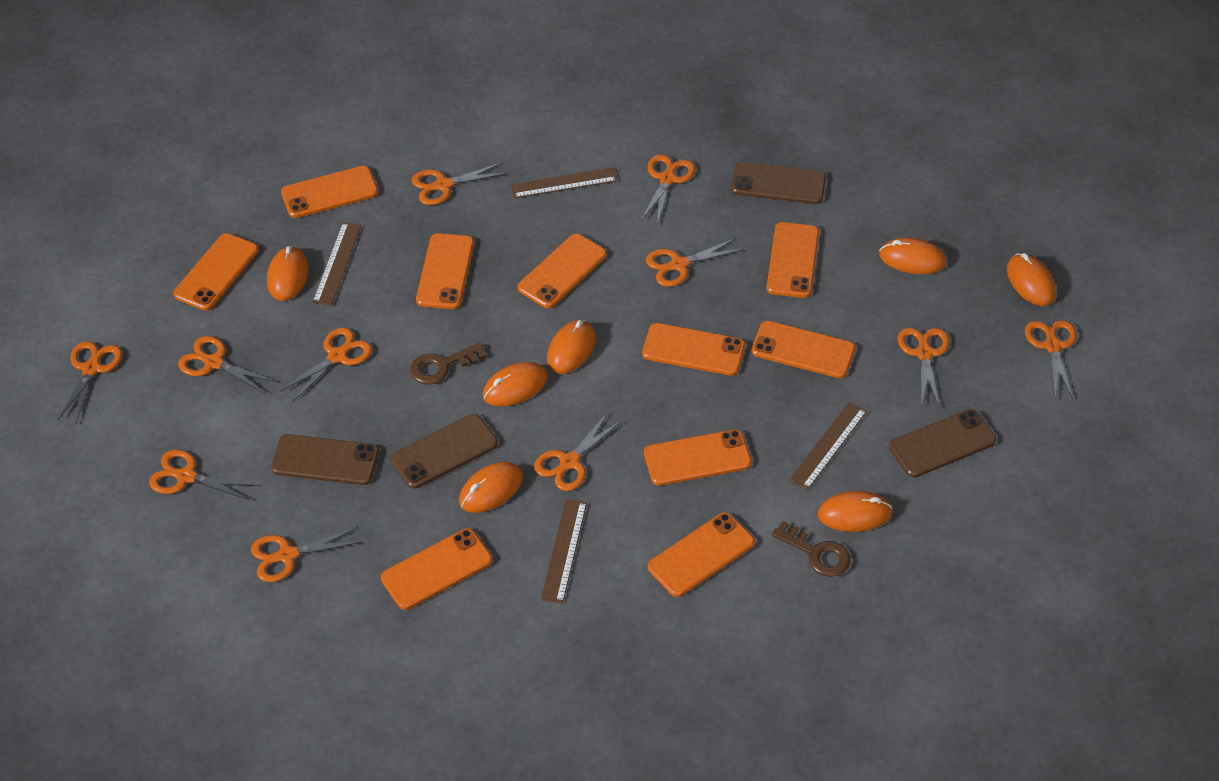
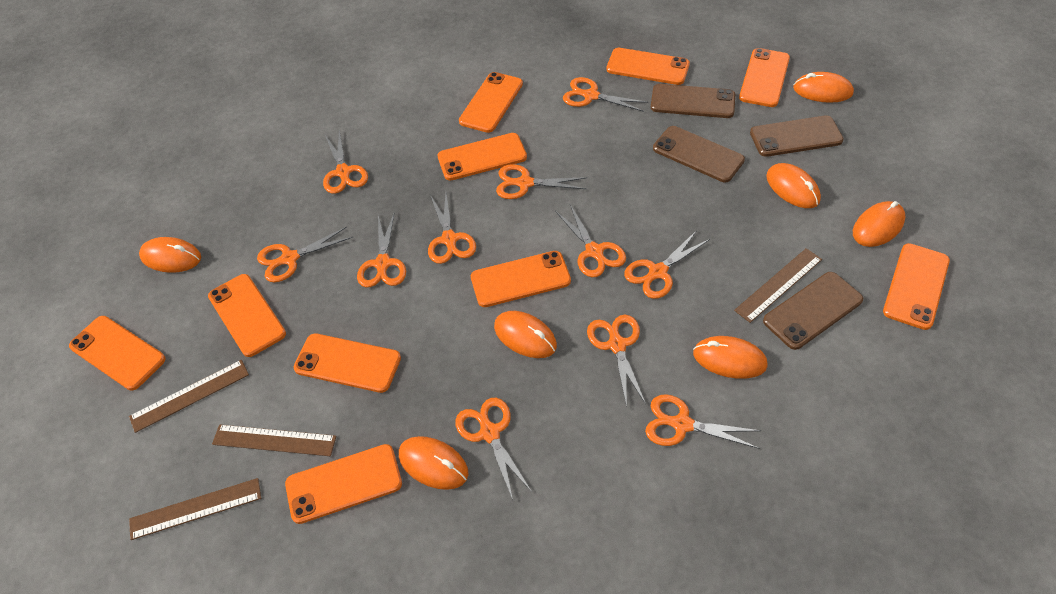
brown key: 2 -> 0

